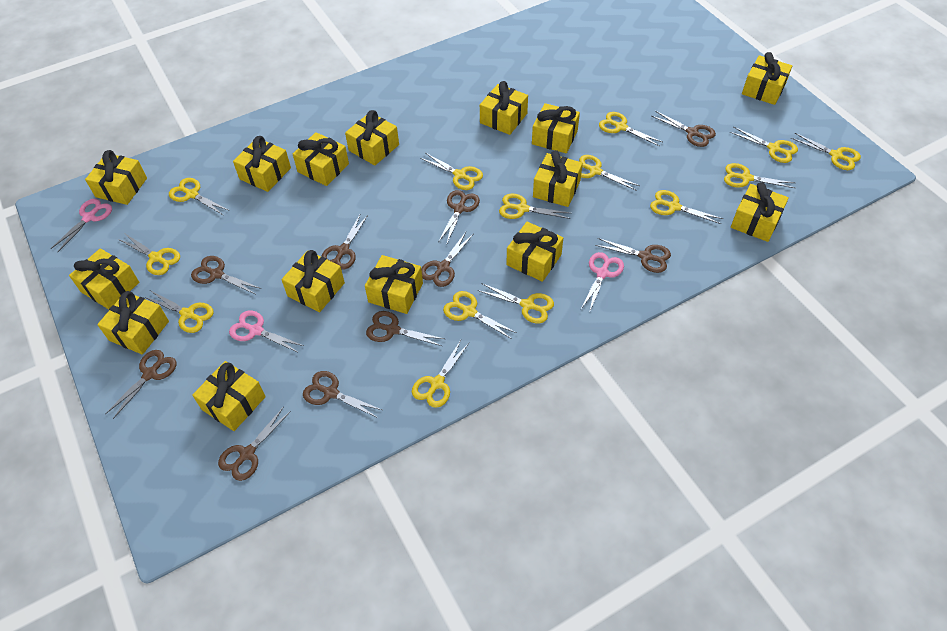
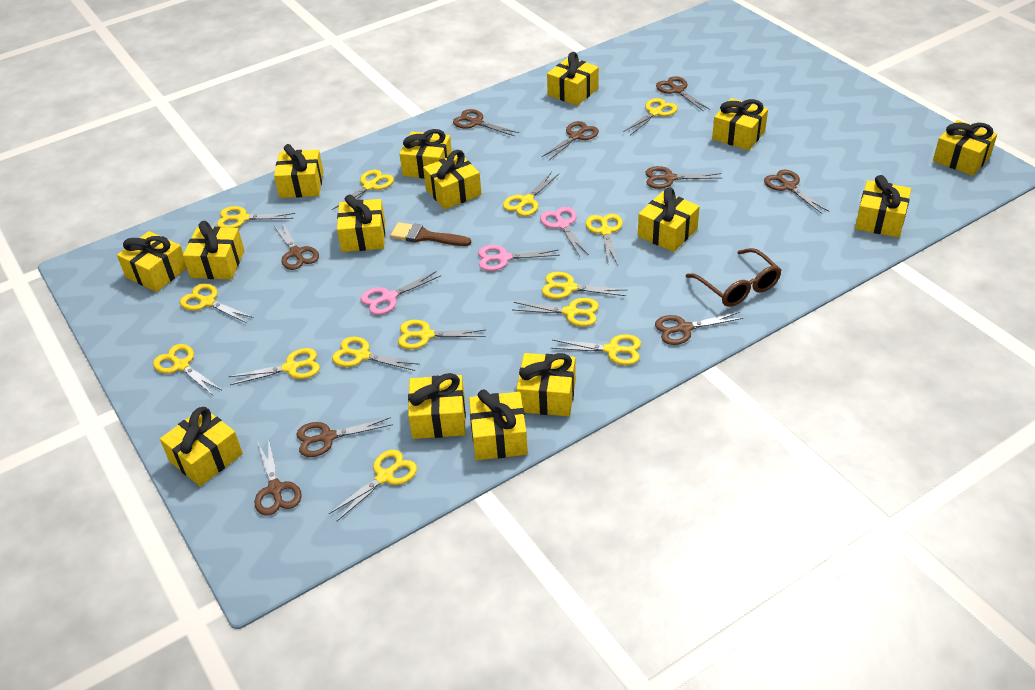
brown brush: 0 -> 1
brown glasses: 0 -> 1
brown scissors: 10 -> 9

